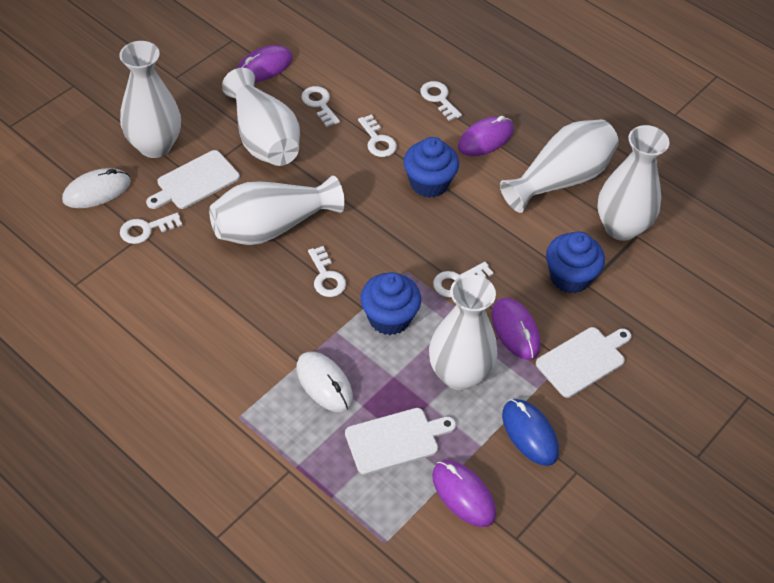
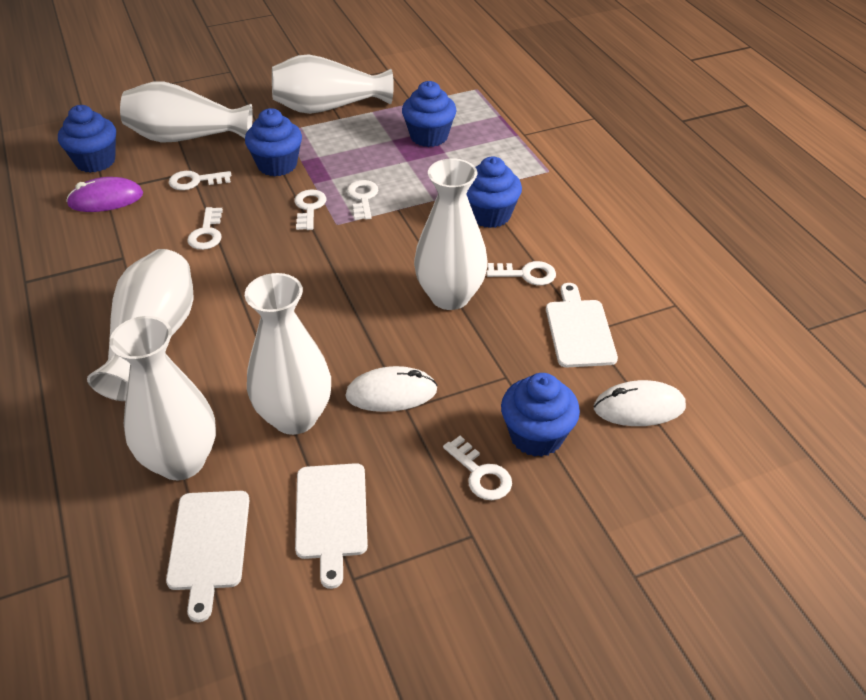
blue cupcake: 3 -> 5
blue mouse: 1 -> 0
purple mouse: 4 -> 1

